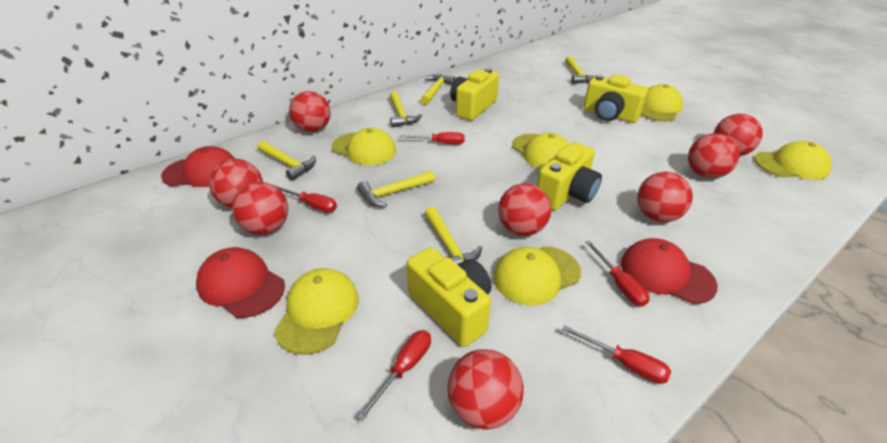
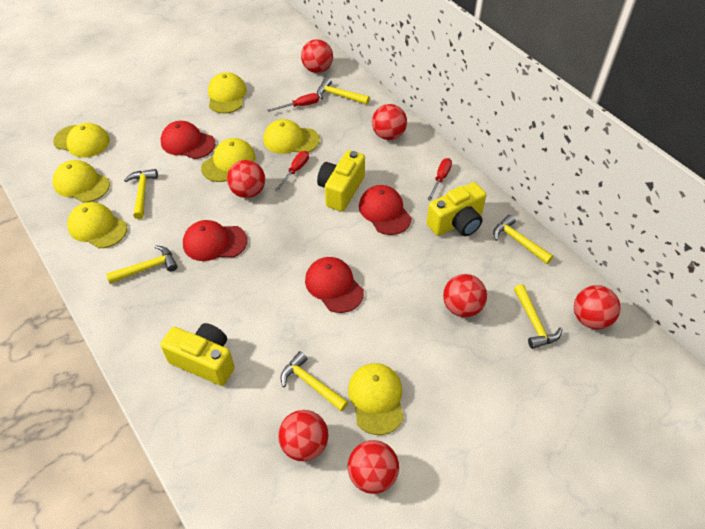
red ball: 8 -> 7
red cap: 3 -> 4
red screwdriver: 5 -> 3
yellow camera: 4 -> 3
yellow cap: 6 -> 7

